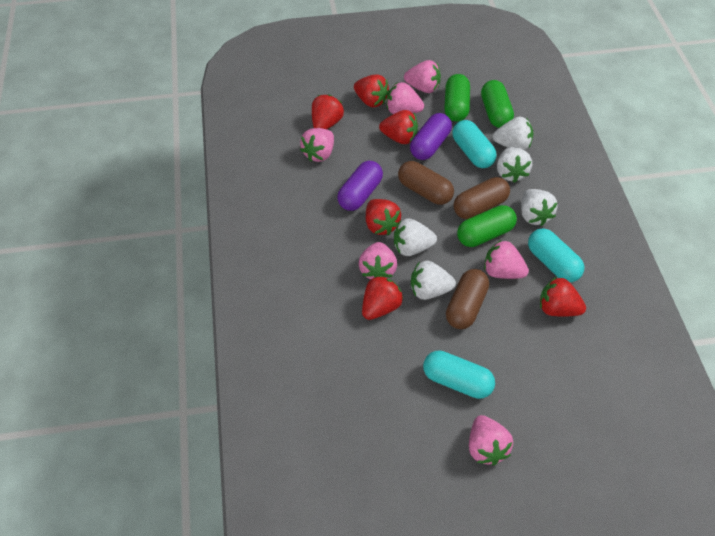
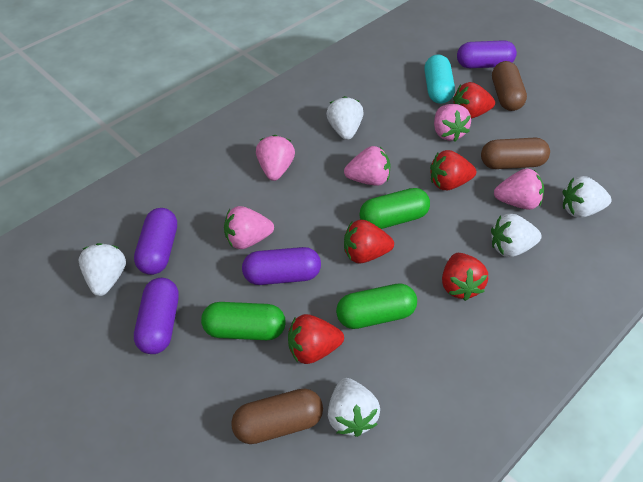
pink strawberry: 6 -> 5
purple capsule: 2 -> 4
red strawberry: 6 -> 5
turquoise capsule: 3 -> 1

